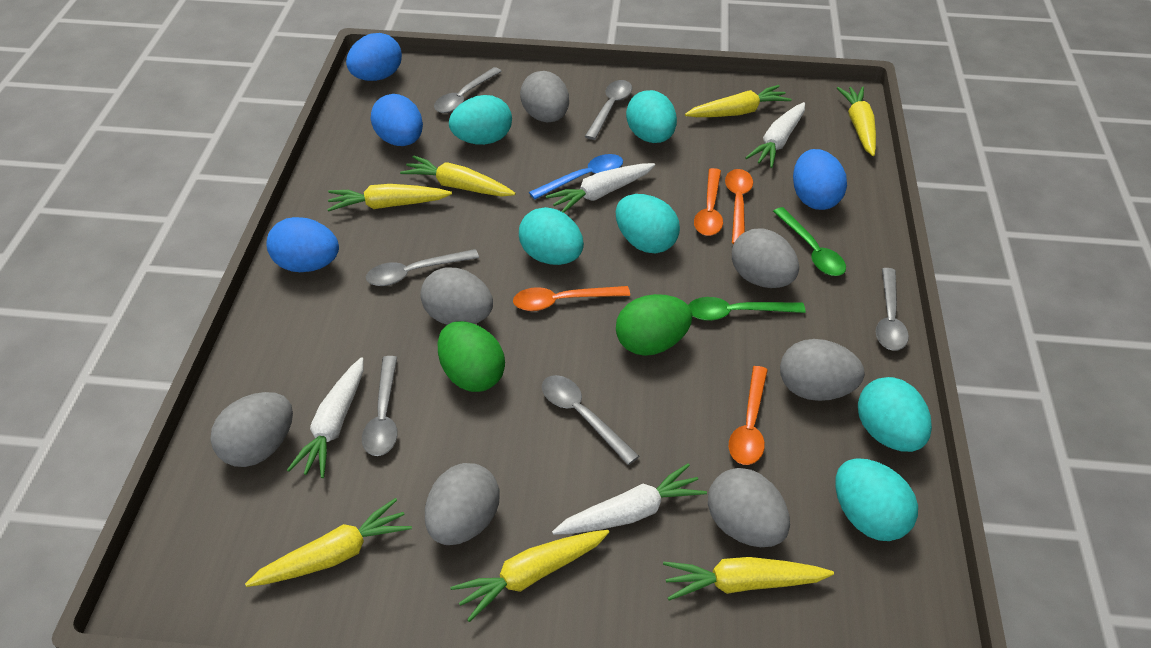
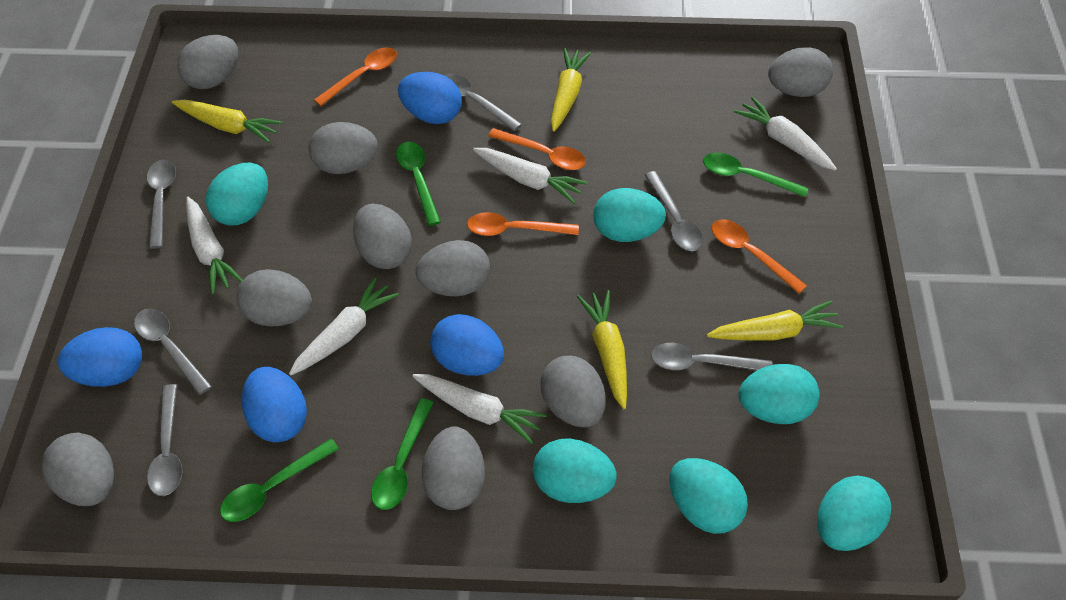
blue spoon: 1 -> 0
green egg: 2 -> 0
green spoon: 2 -> 4
grey egg: 7 -> 9
white carrot: 4 -> 5
yellow carrot: 7 -> 4

